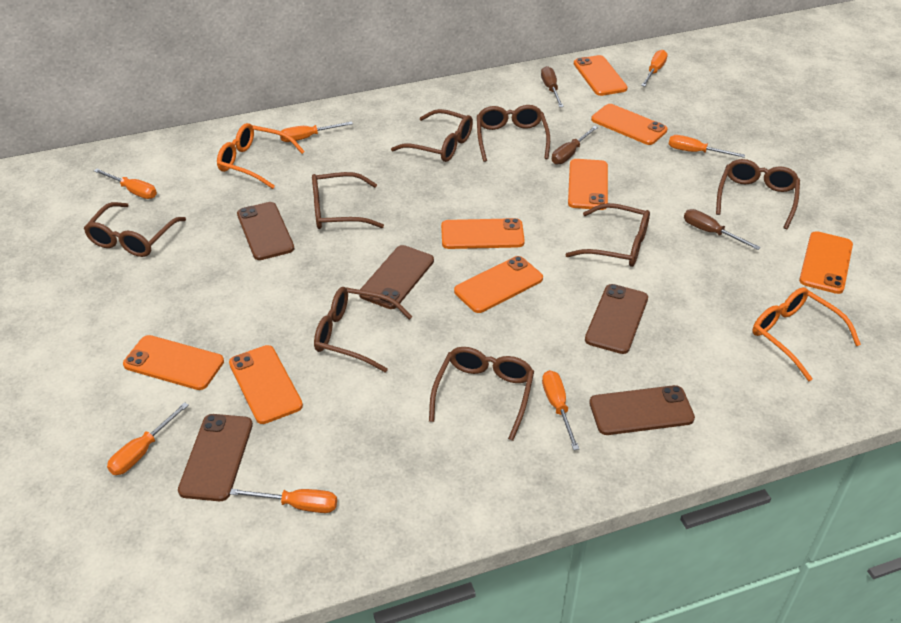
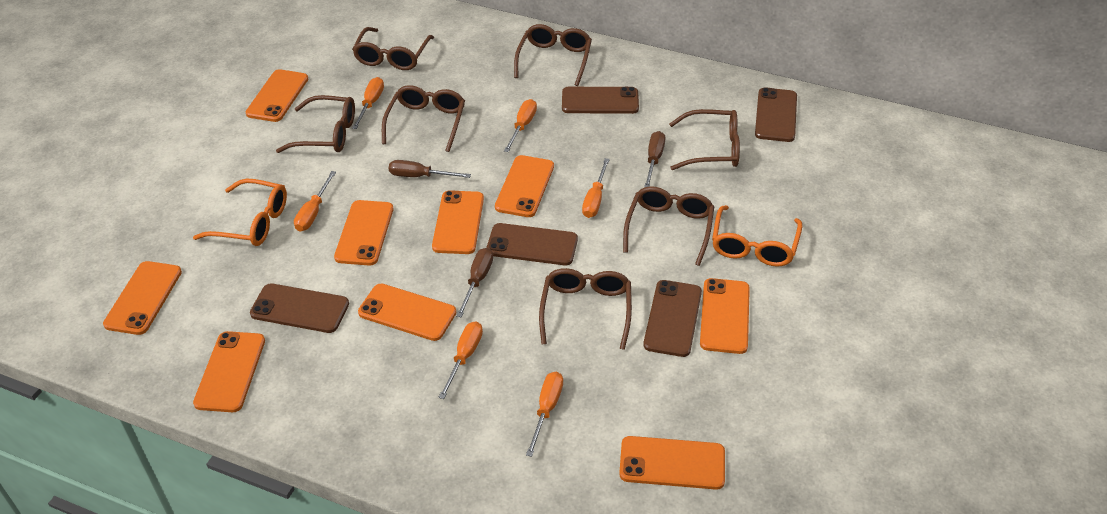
brown glasses: 8 -> 7
orange phone: 8 -> 9
orange screwdriver: 7 -> 6

